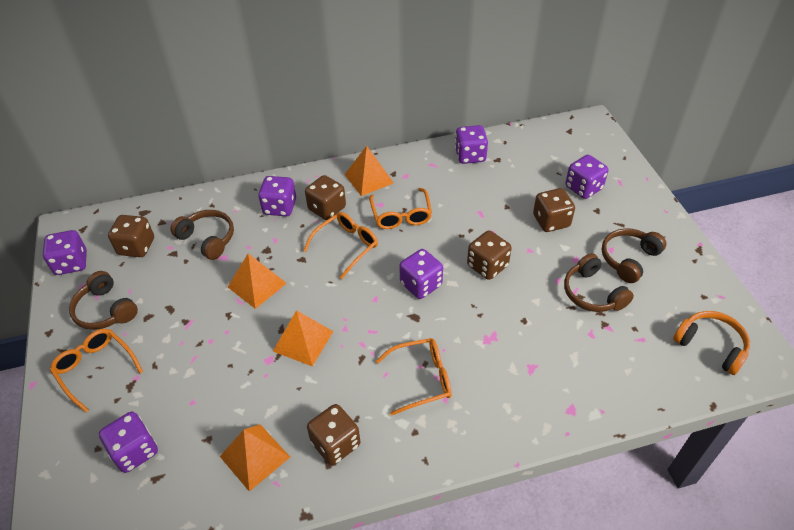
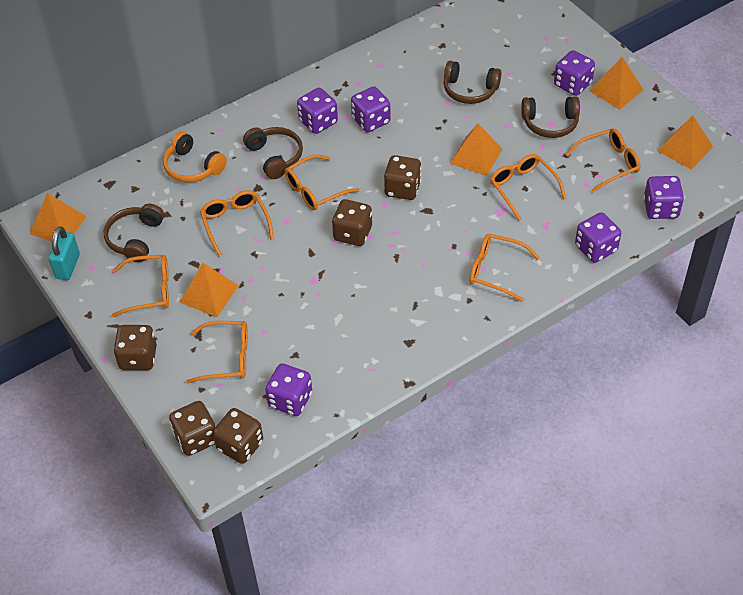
orange glasses: 4 -> 7
orange pyramid: 4 -> 5
turquoise padlock: 0 -> 1

